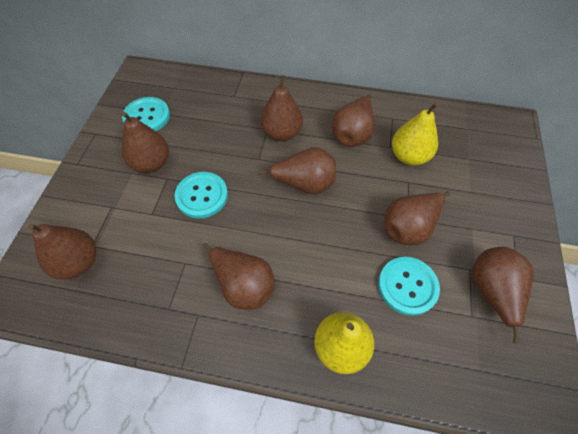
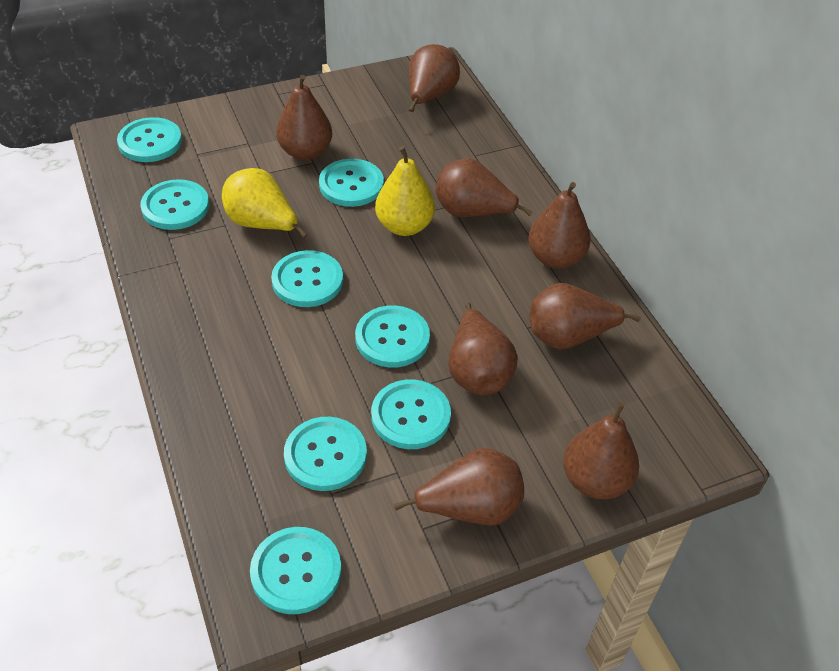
turquoise button: 3 -> 8

